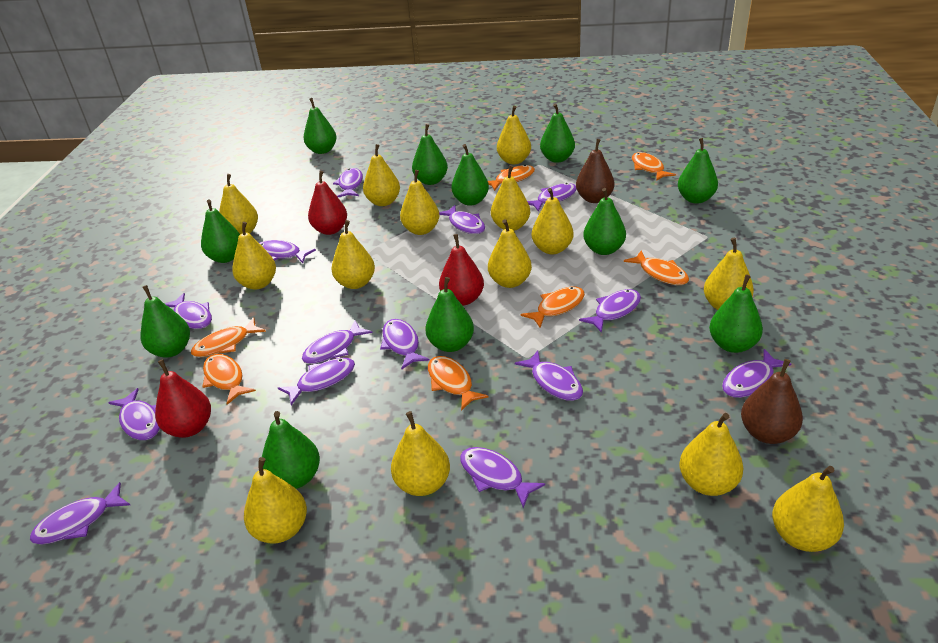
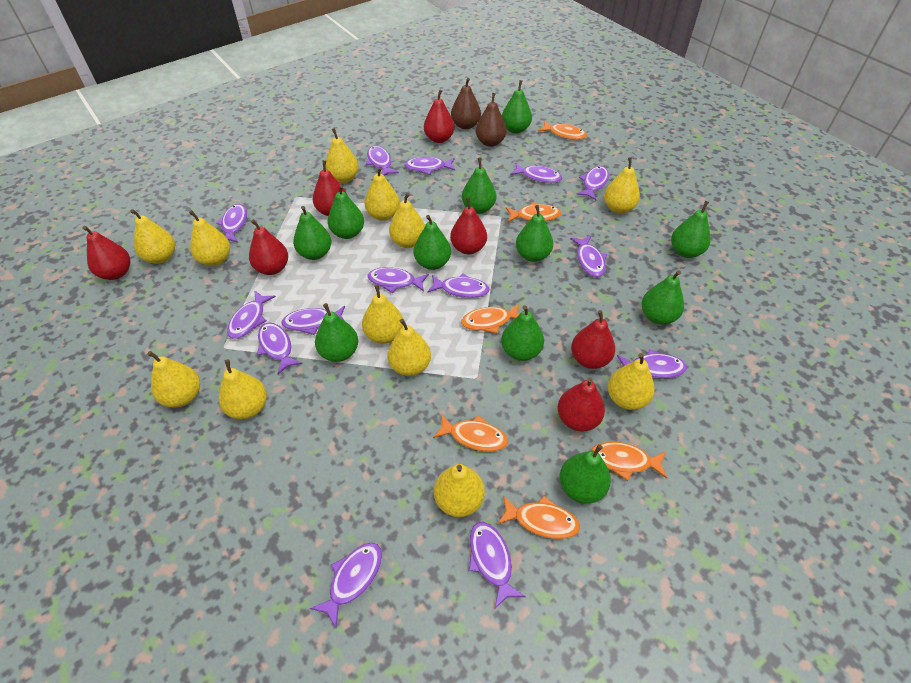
orange fish: 7 -> 6
red pear: 3 -> 7
yellow pear: 14 -> 12

